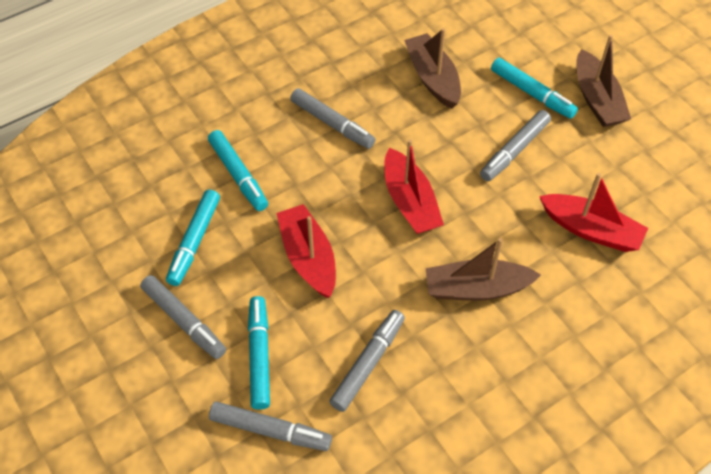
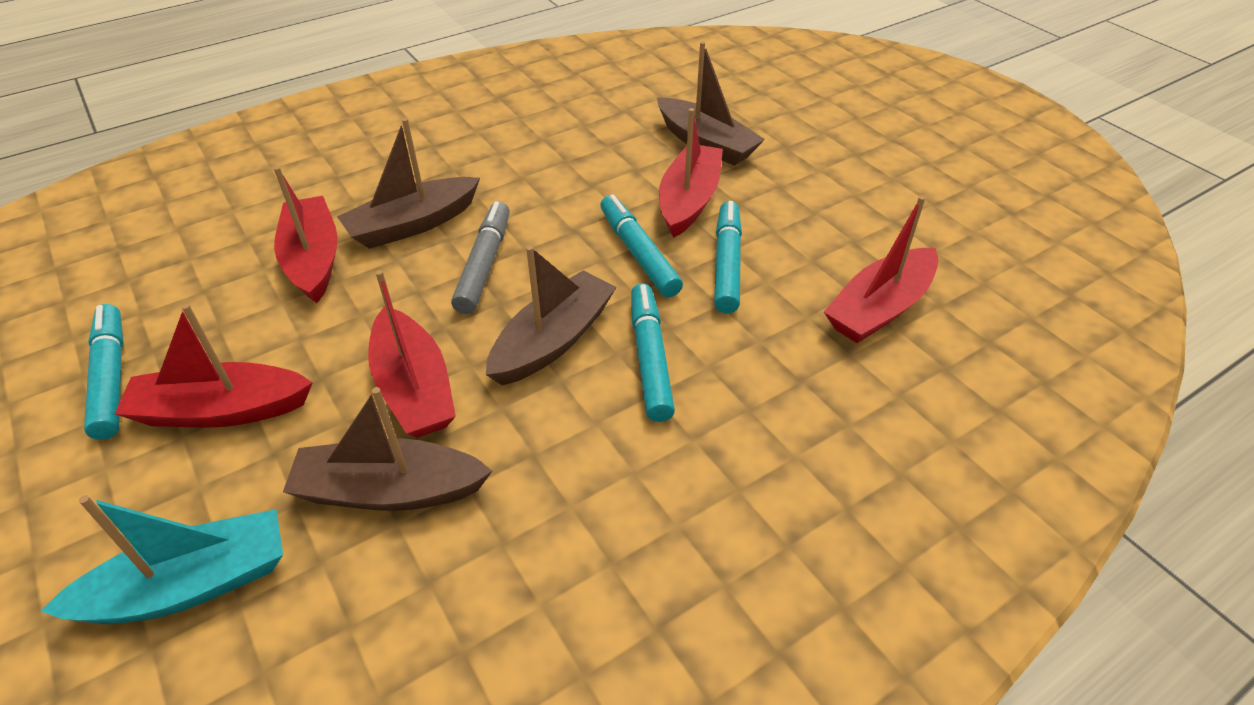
brown boat: 3 -> 4
grey marker: 5 -> 1
red boat: 3 -> 5
turquoise boat: 0 -> 1

